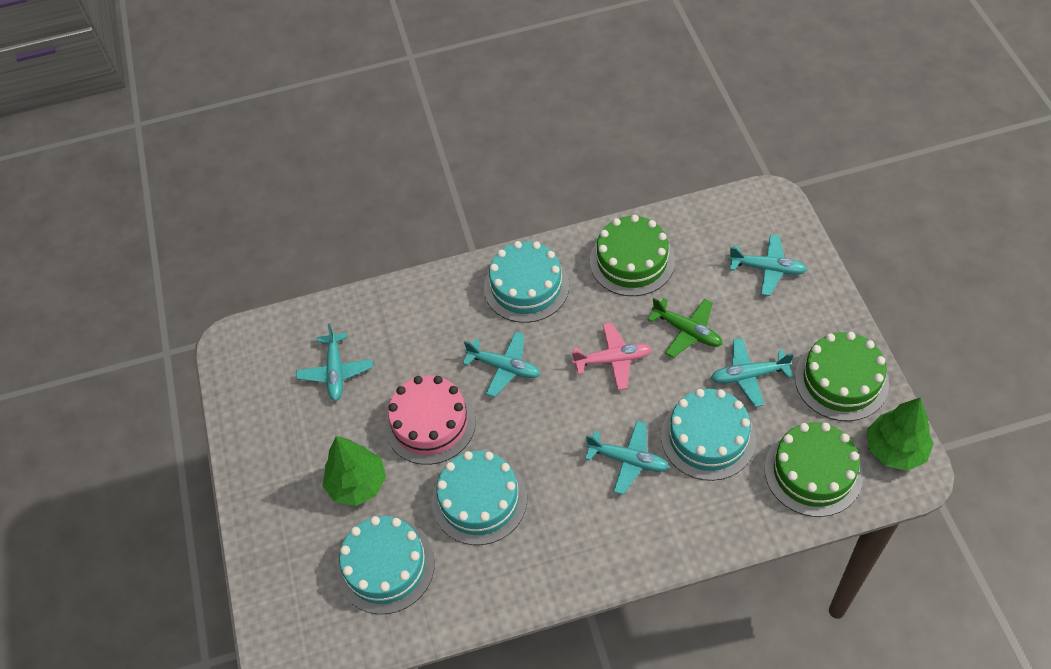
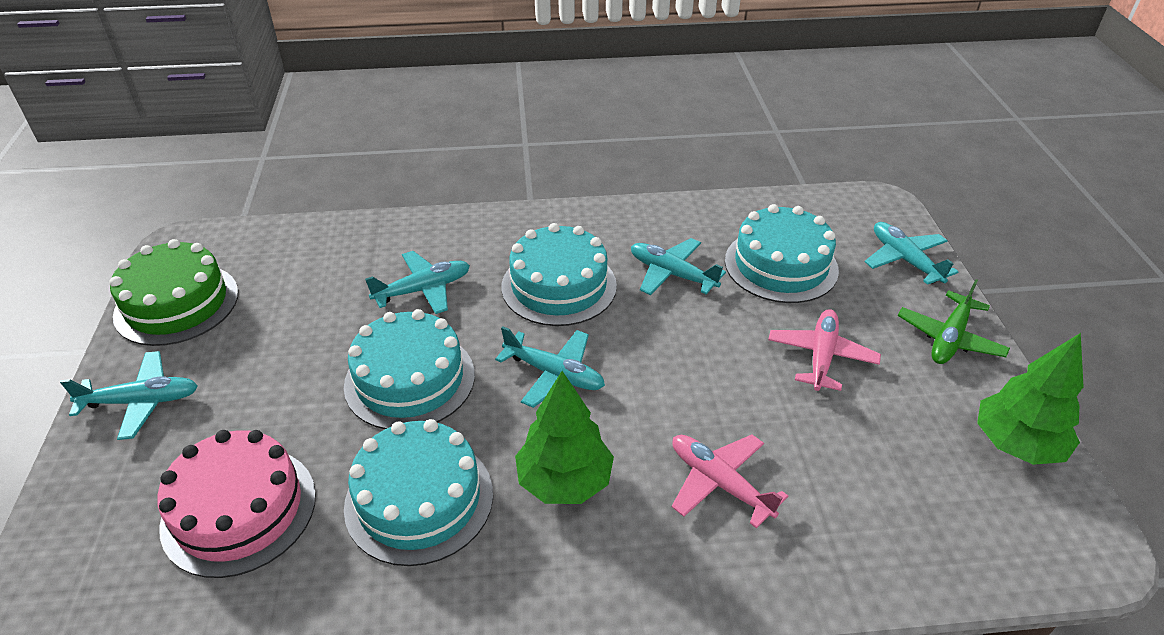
green cake: 3 -> 1
pink plane: 1 -> 2

